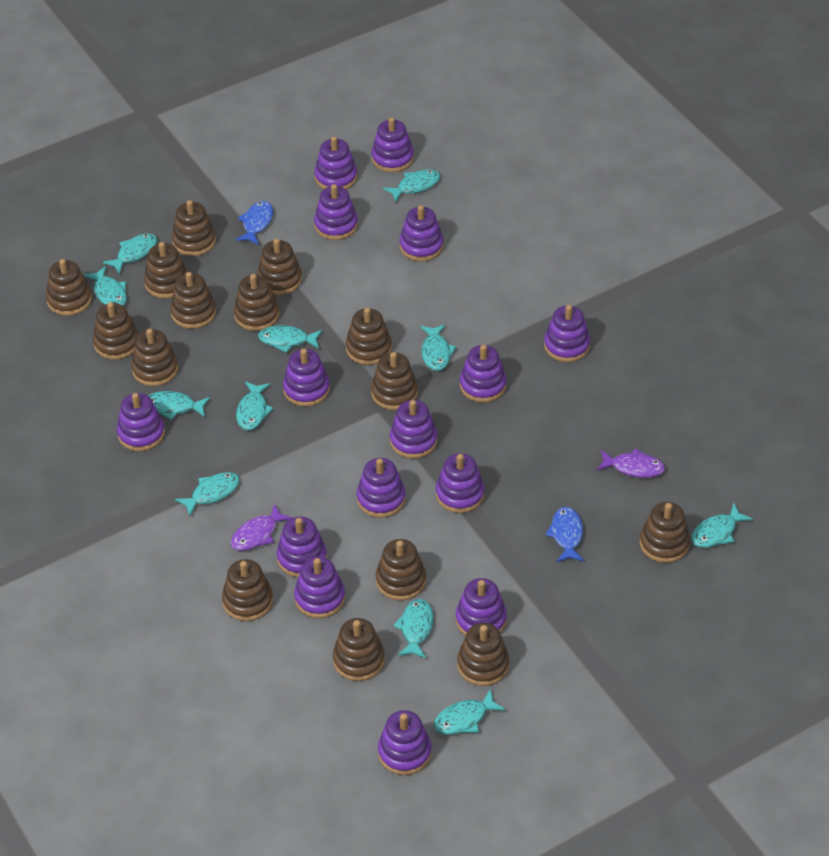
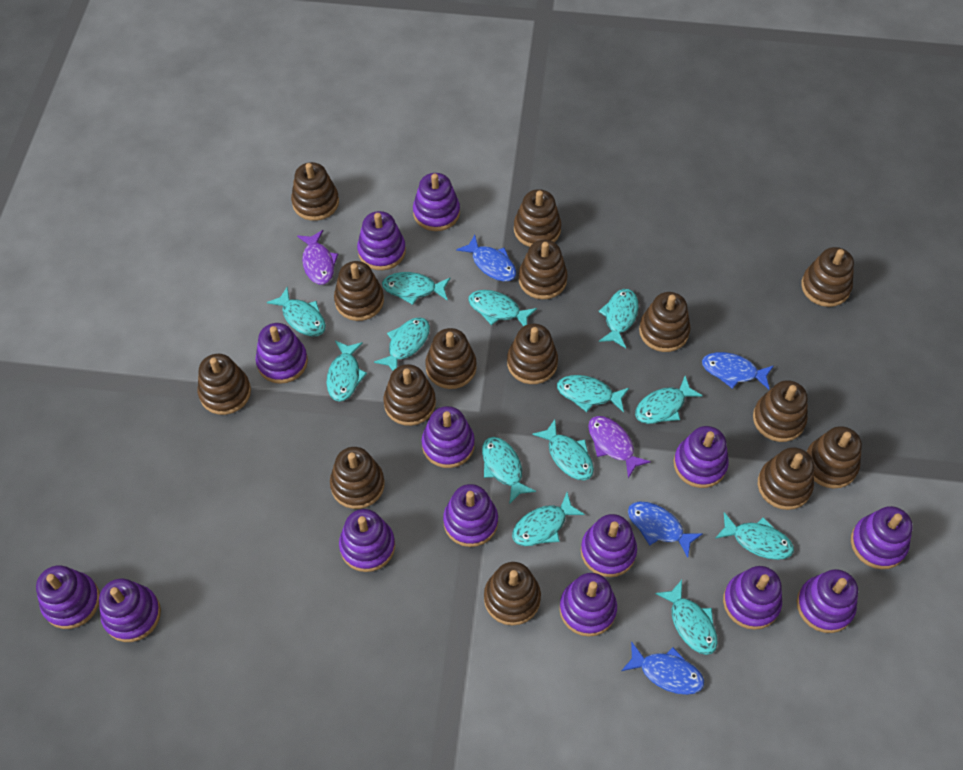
blue fish: 2 -> 4
purple stacking toy: 15 -> 14
turquoise fish: 11 -> 13

